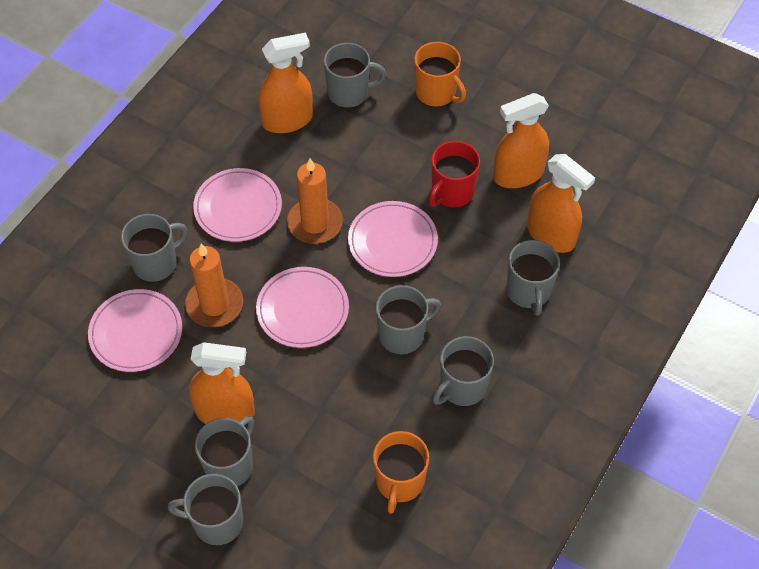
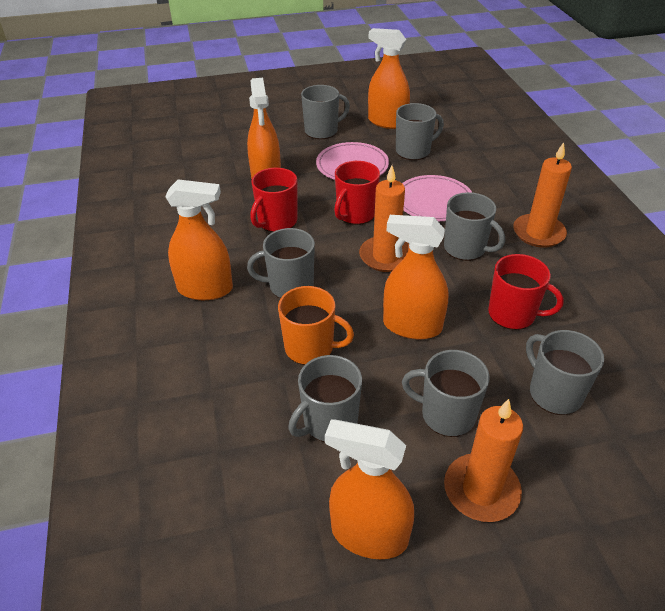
orange candle: 2 -> 3
orange mug: 2 -> 1
orange spray bottle: 4 -> 5
pink plate: 4 -> 2
red mug: 1 -> 3

